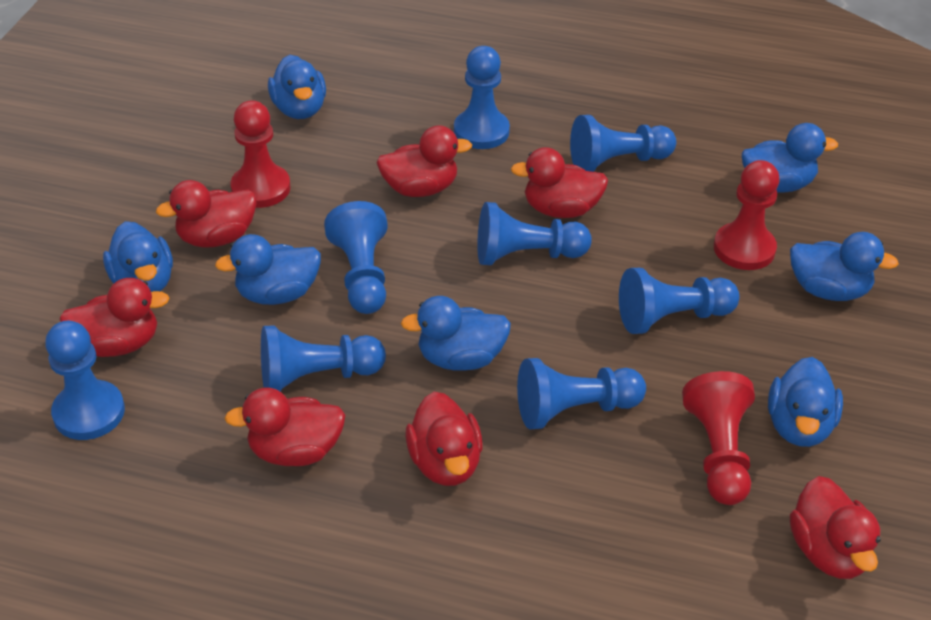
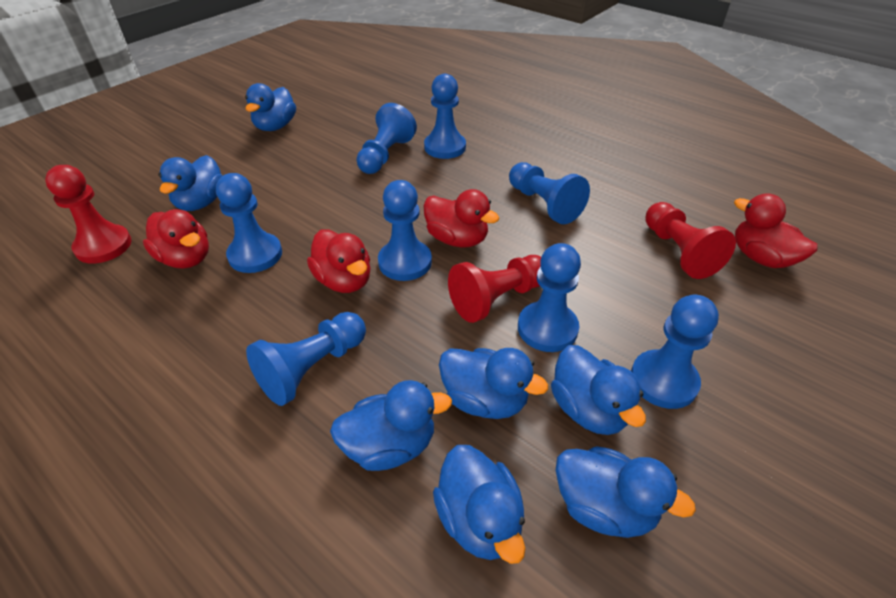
red duck: 7 -> 4

